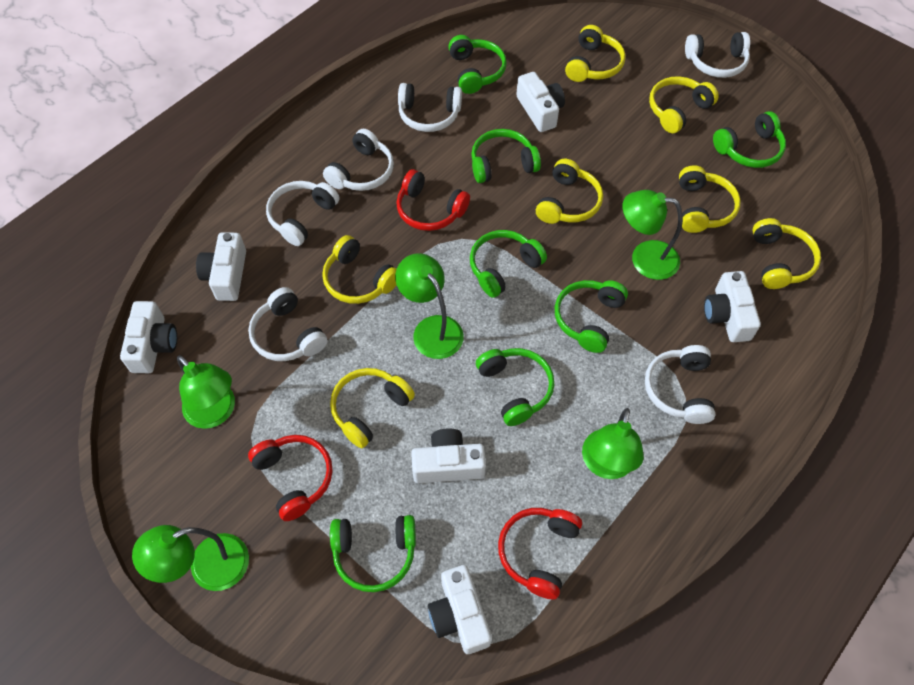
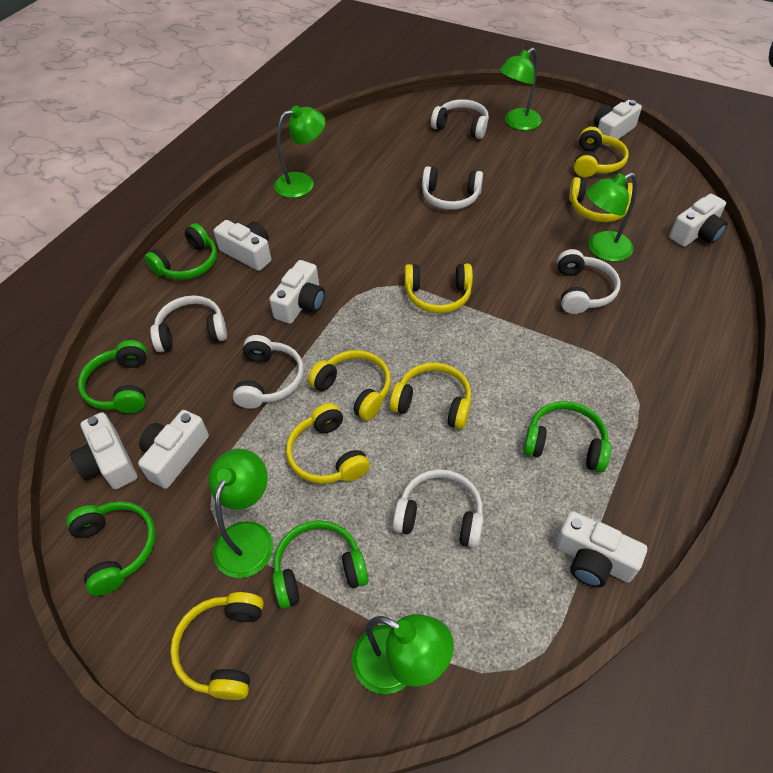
green headphones: 7 -> 5
red headphones: 3 -> 0
white camera: 6 -> 7

